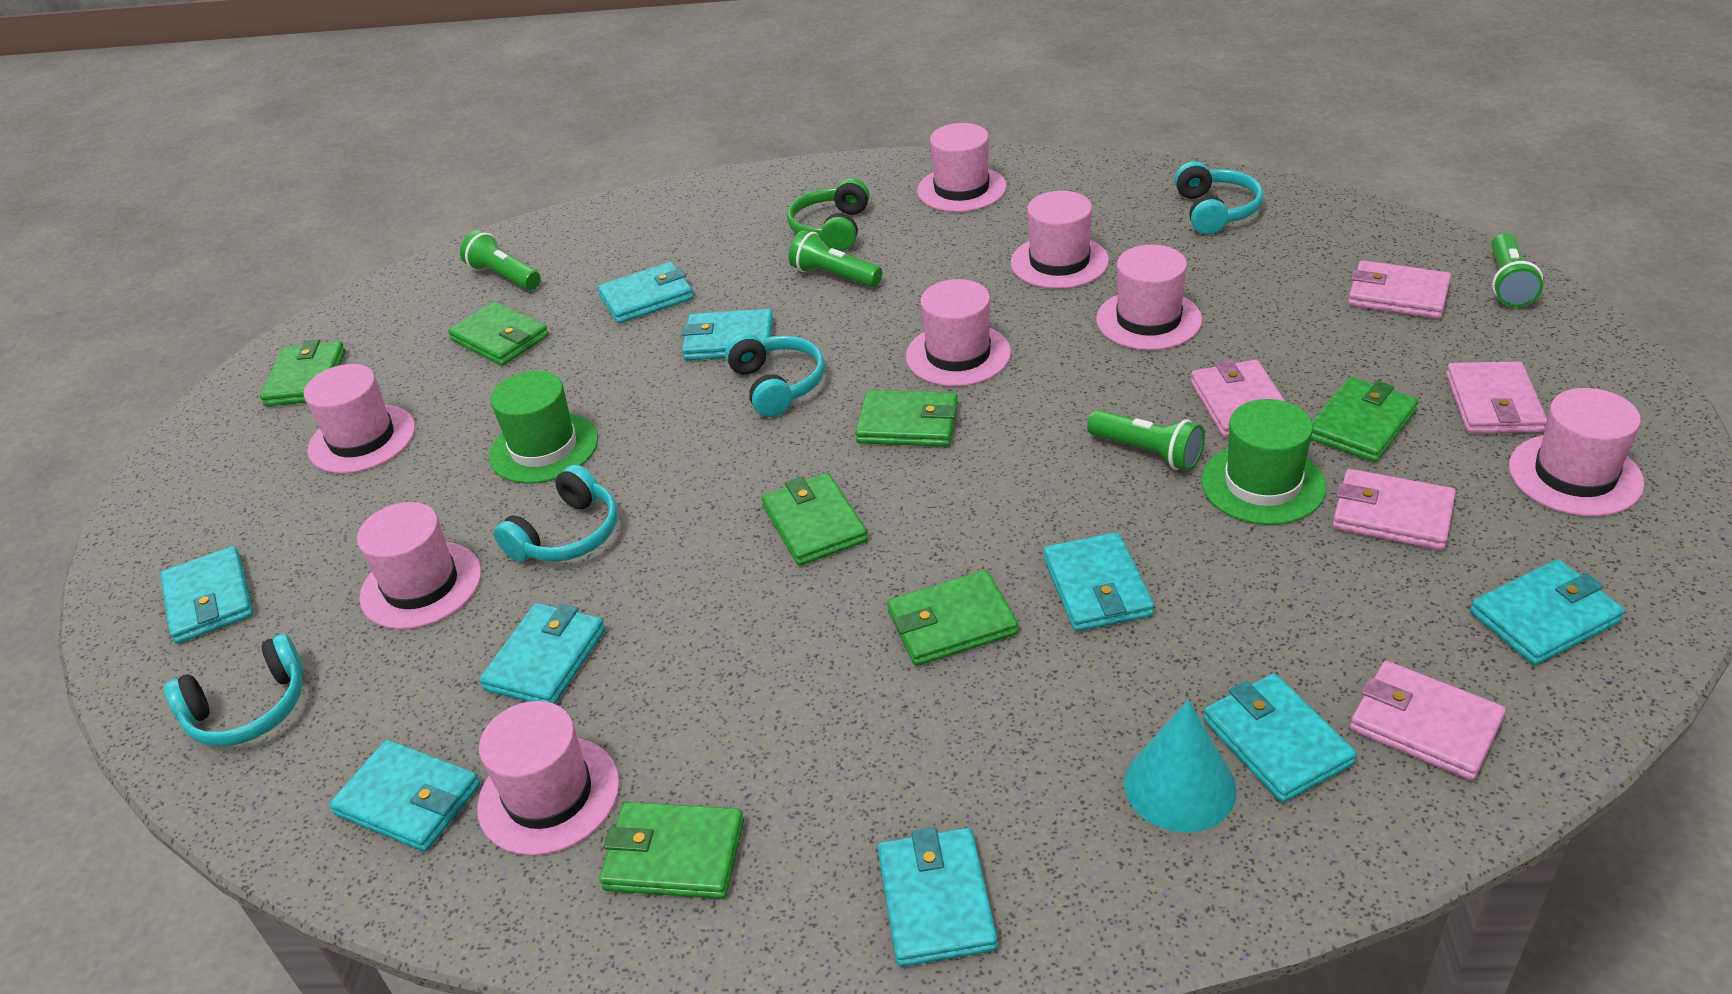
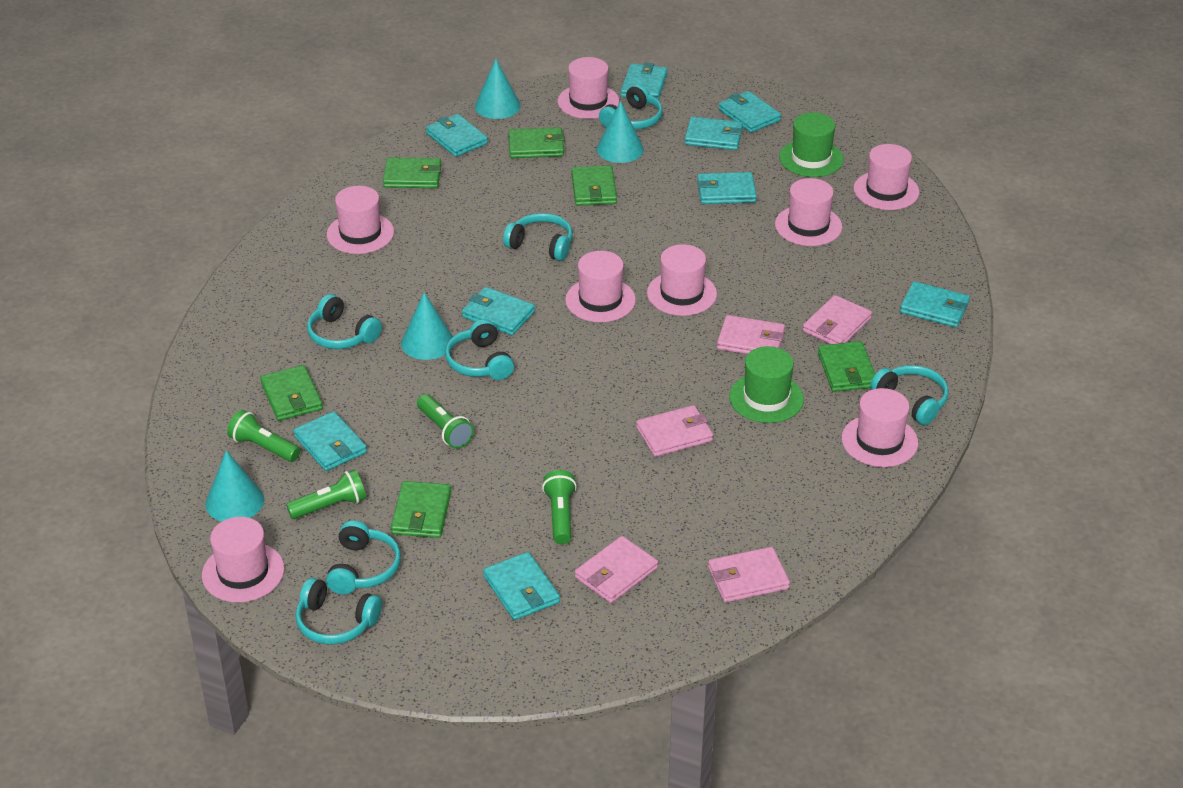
green headphones: 1 -> 0
green wallet: 7 -> 6
turquoise cone: 1 -> 4
turquoise headphones: 4 -> 7

